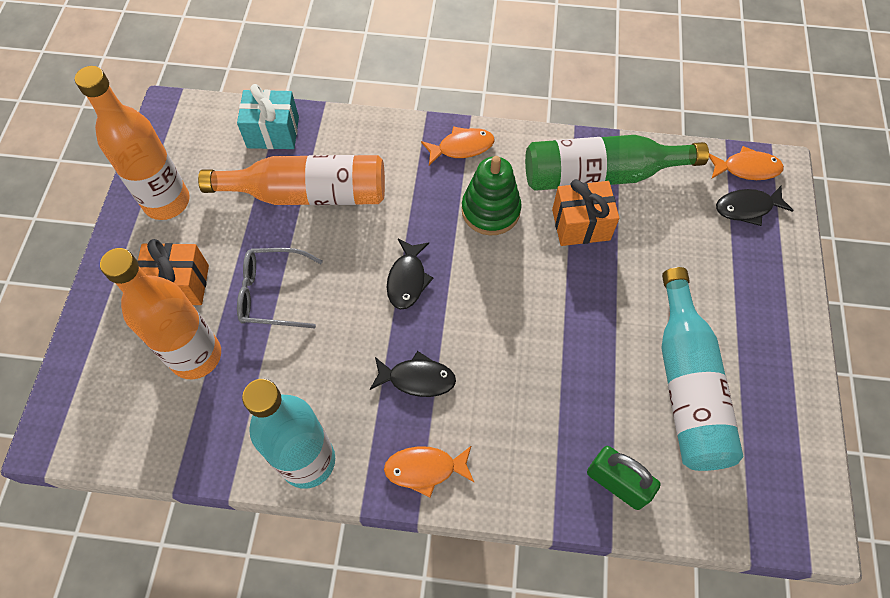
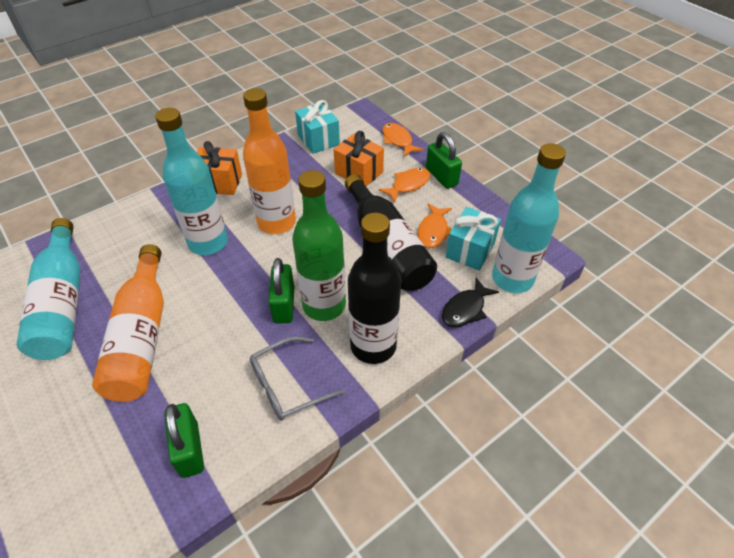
black bottle: 0 -> 2
black fish: 3 -> 1
green padlock: 1 -> 3
green stacking toy: 1 -> 0
orange bottle: 3 -> 2
turquoise bottle: 2 -> 3
turquoise gift: 1 -> 2

